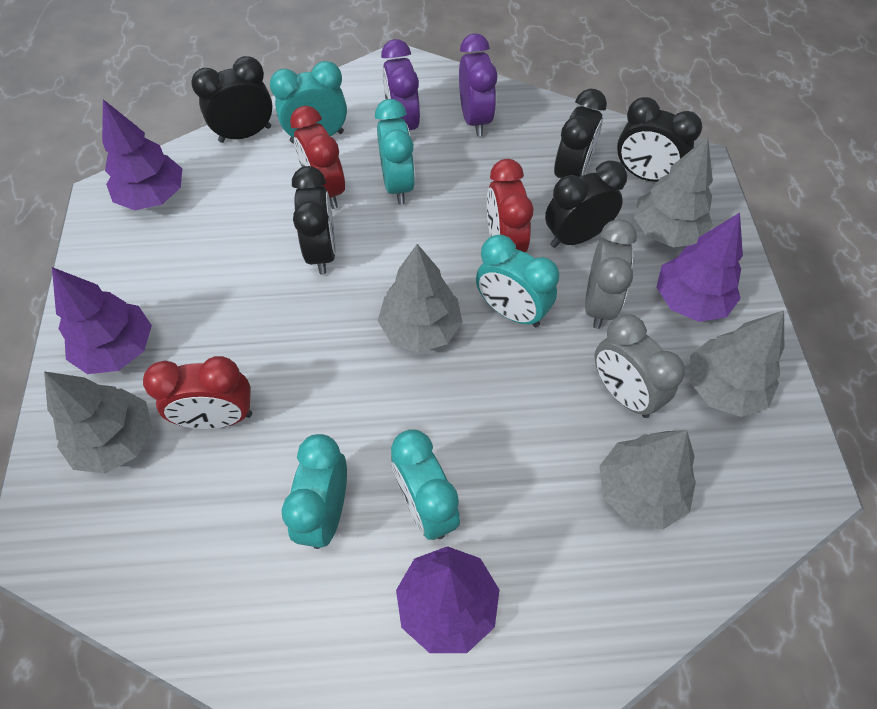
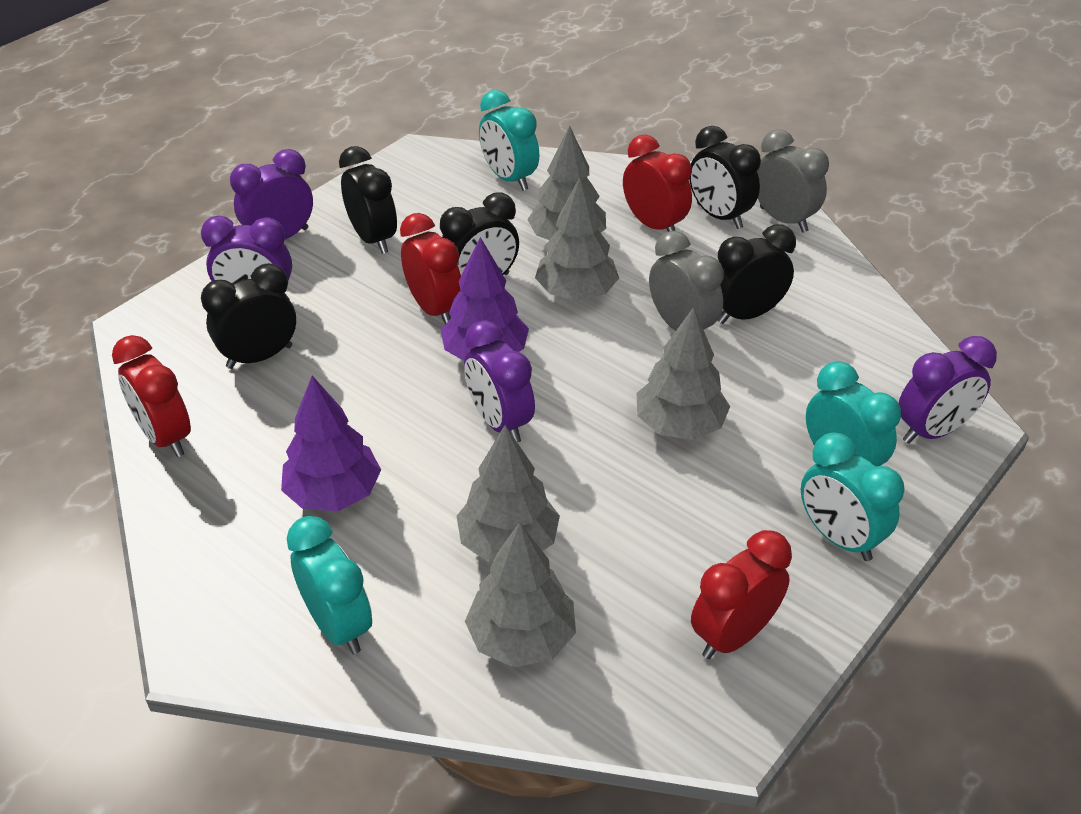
purple clock: 2 -> 4
purple tree: 4 -> 2
red clock: 3 -> 4
turquoise clock: 5 -> 4

